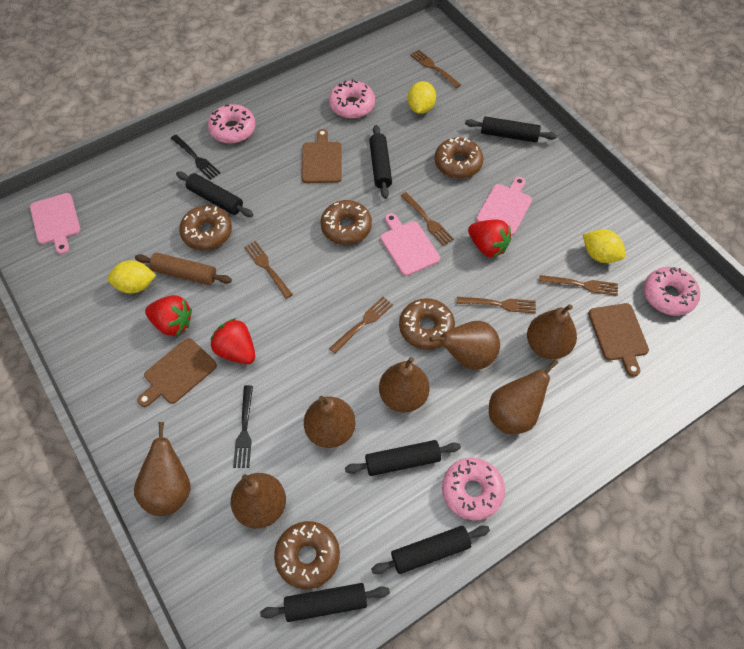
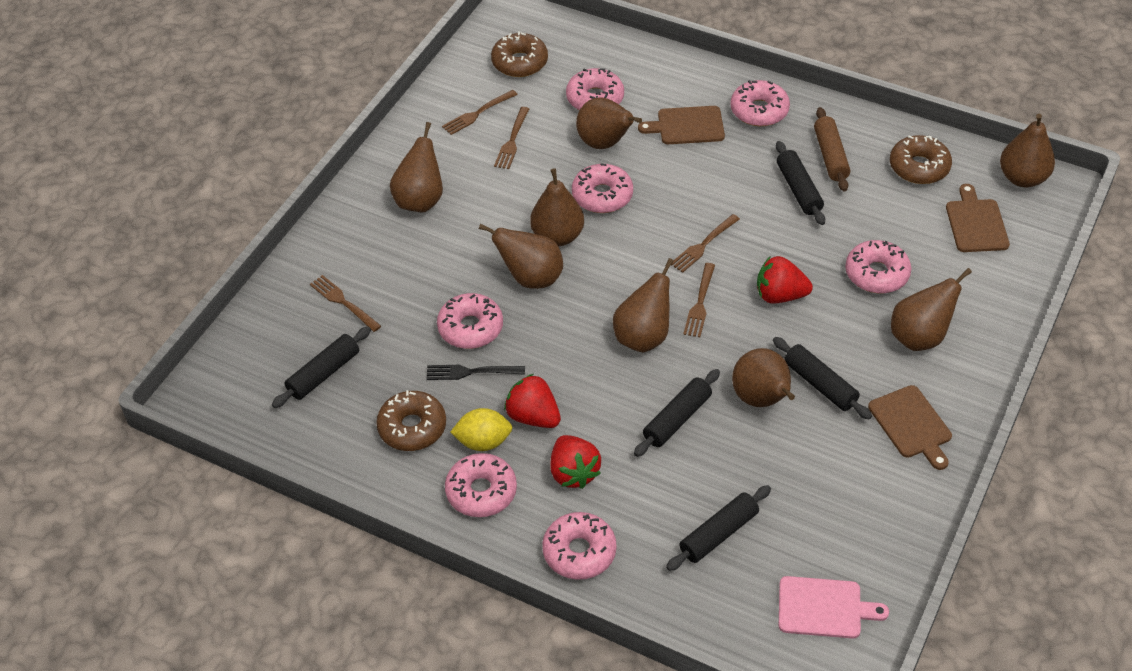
black fork: 2 -> 1
black rolling pin: 6 -> 5
brown donut: 5 -> 3
brown fork: 6 -> 5
brown pear: 7 -> 8
pink cutting board: 3 -> 1
pink donut: 4 -> 7
yellow lemon: 3 -> 1

